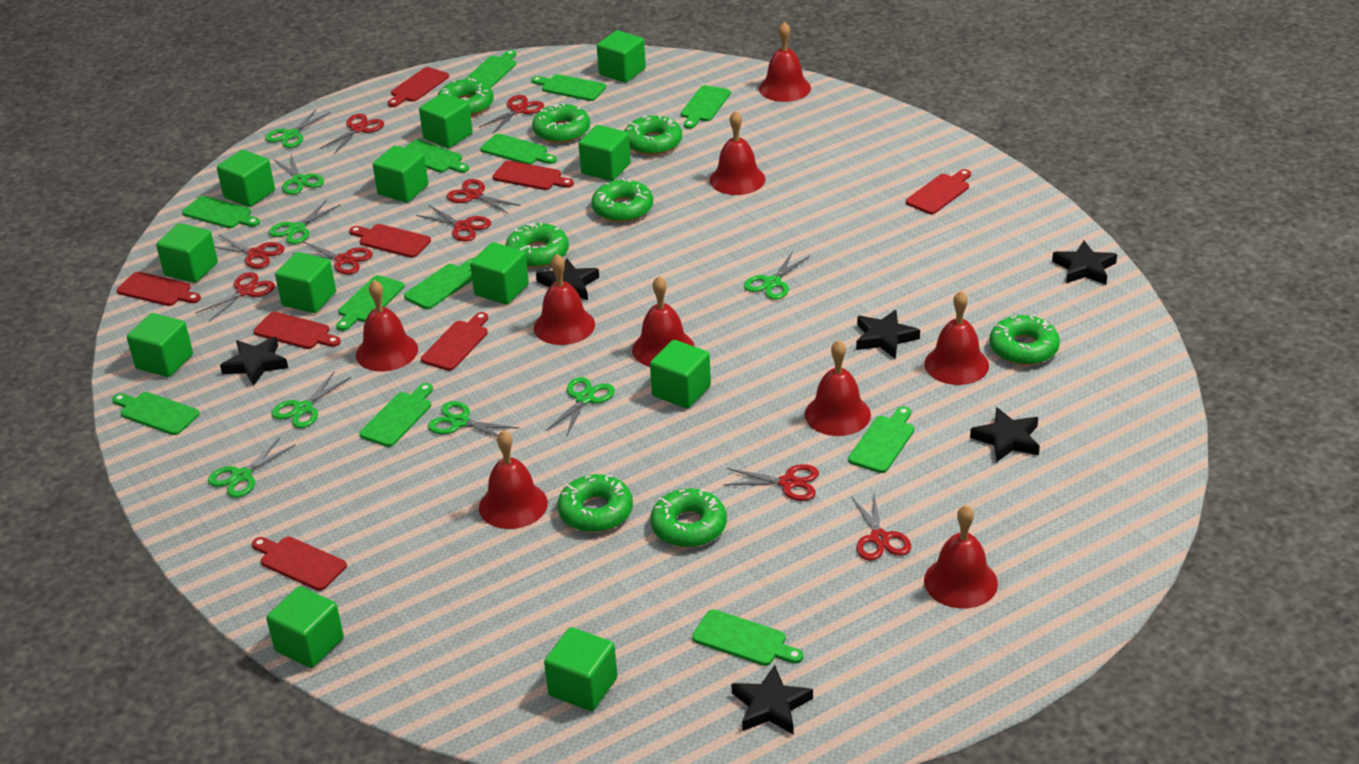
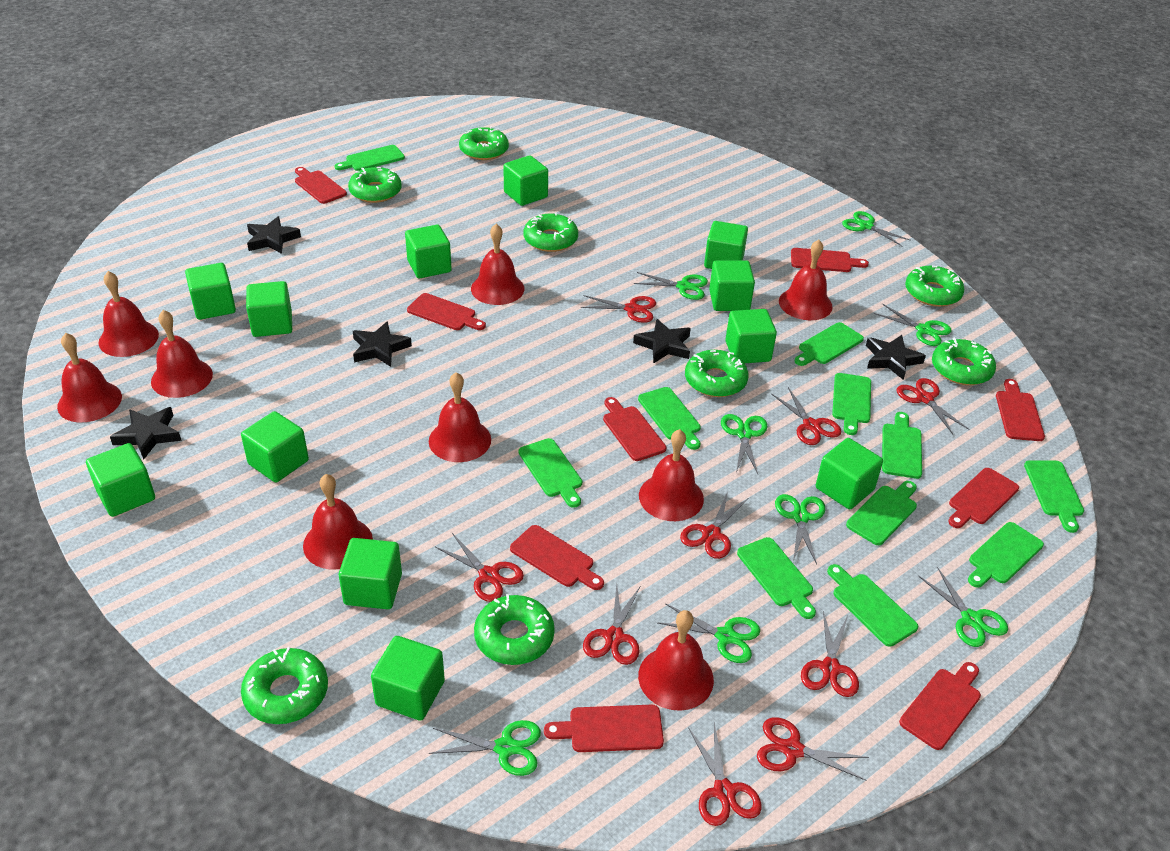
black star: 6 -> 5
green cutting board: 12 -> 11
red cutting board: 8 -> 9

